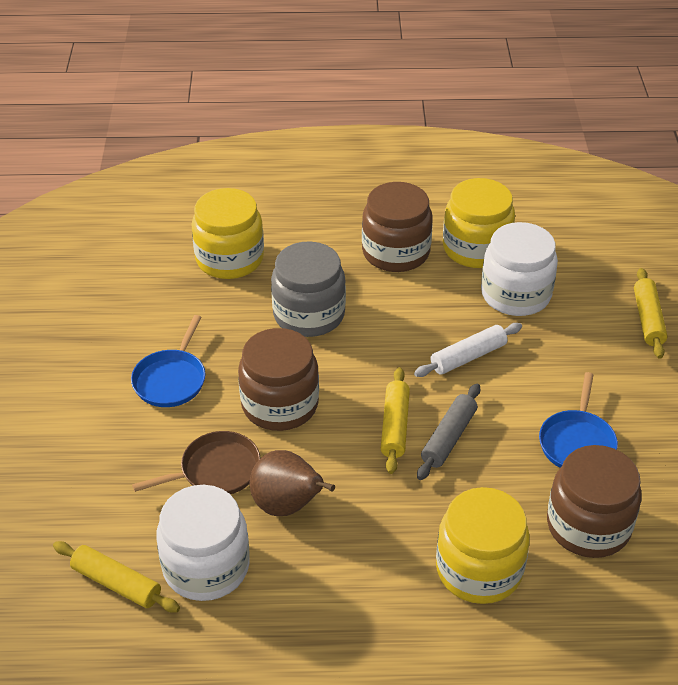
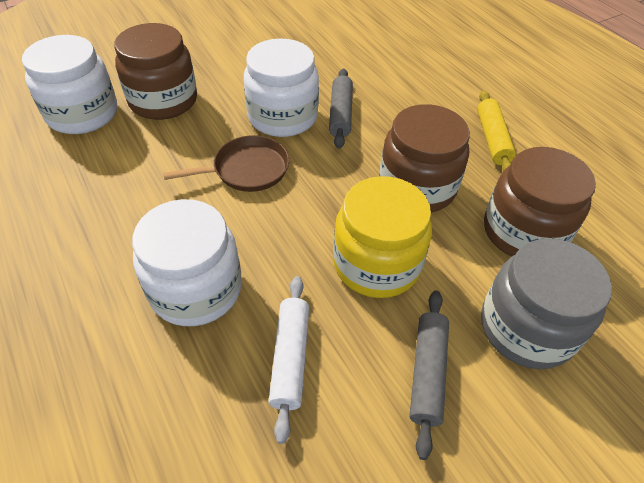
blue pan: 2 -> 0
brown pear: 1 -> 0
grey rolling pin: 1 -> 2
white jar: 2 -> 3
yellow jar: 3 -> 1
yellow rolling pin: 3 -> 1

